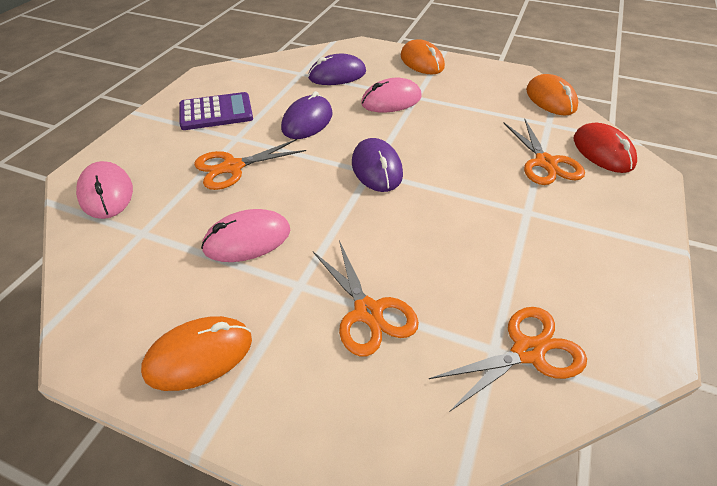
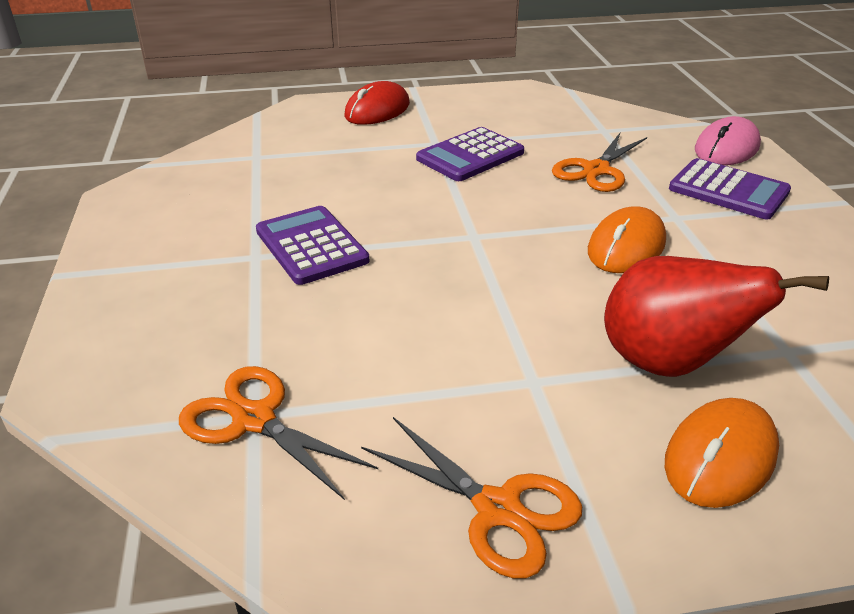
orange mouse: 3 -> 2
orange scissors: 4 -> 3
pink mouse: 3 -> 1
purple calculator: 1 -> 3
purple mouse: 3 -> 0
red pear: 0 -> 1

